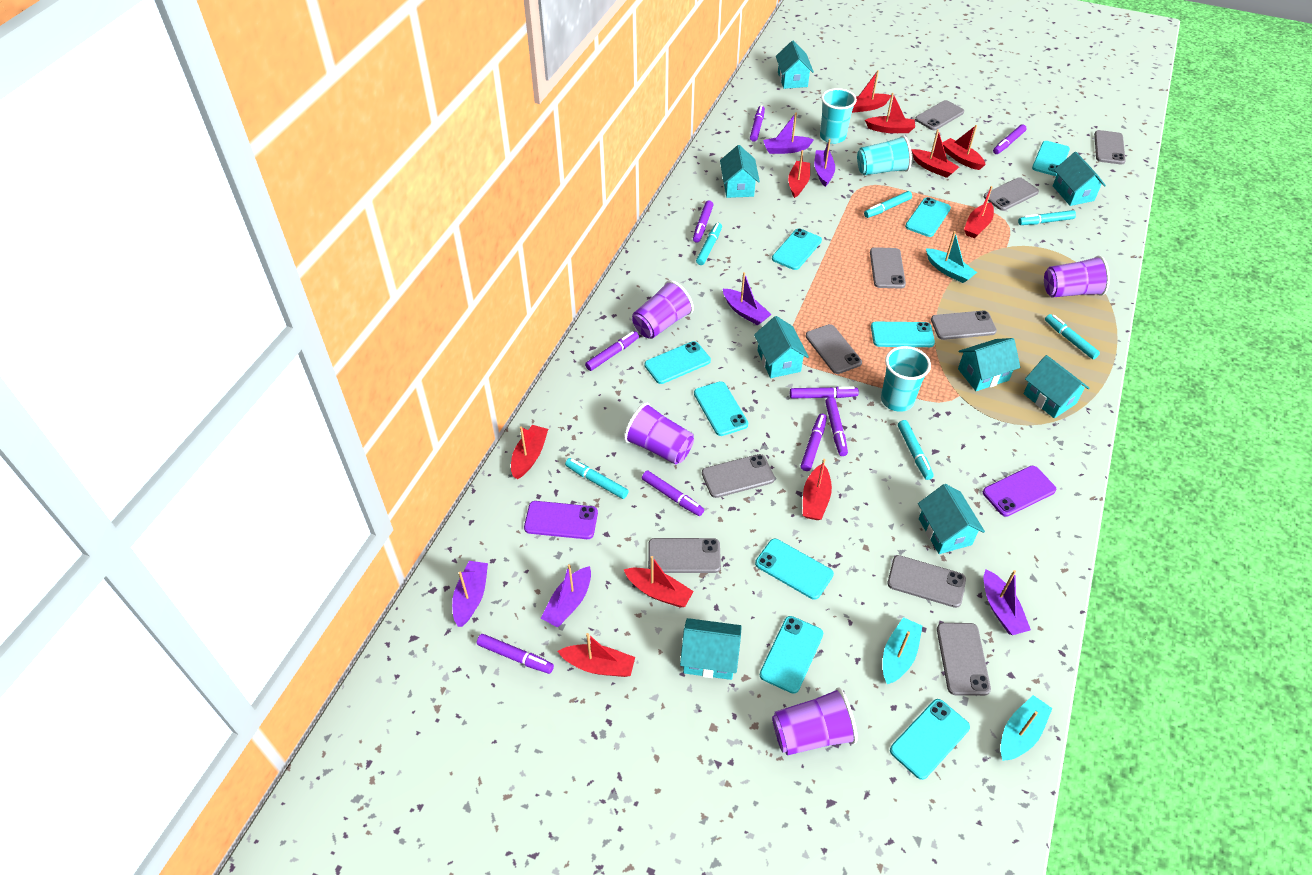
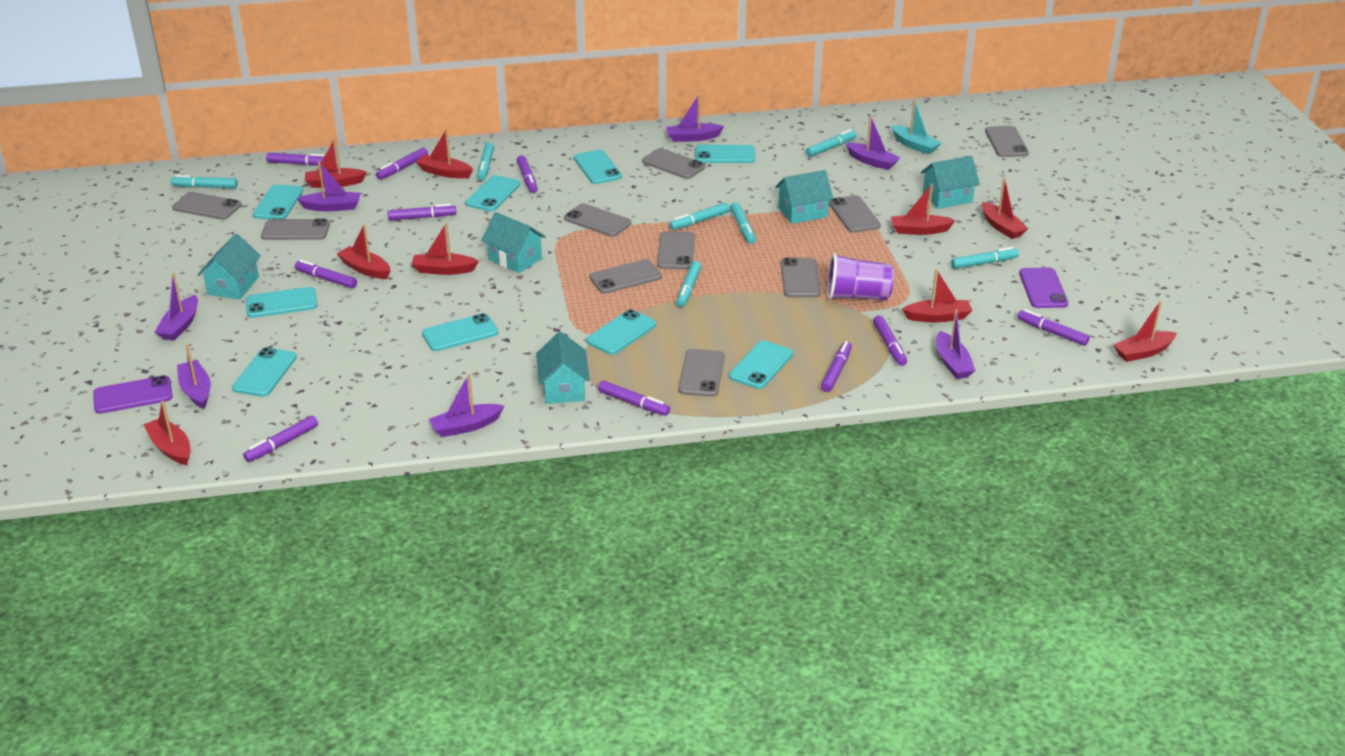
purple boat: 6 -> 7
purple cup: 4 -> 1
purple marker: 9 -> 10
red boat: 10 -> 9
turquoise boat: 3 -> 1
turquoise cup: 3 -> 0
turquoise house: 8 -> 5
turquoise marker: 6 -> 7

